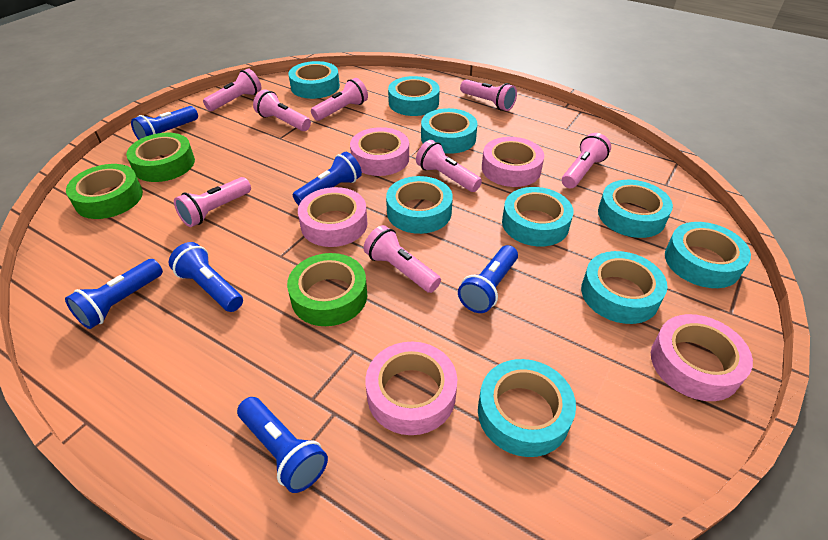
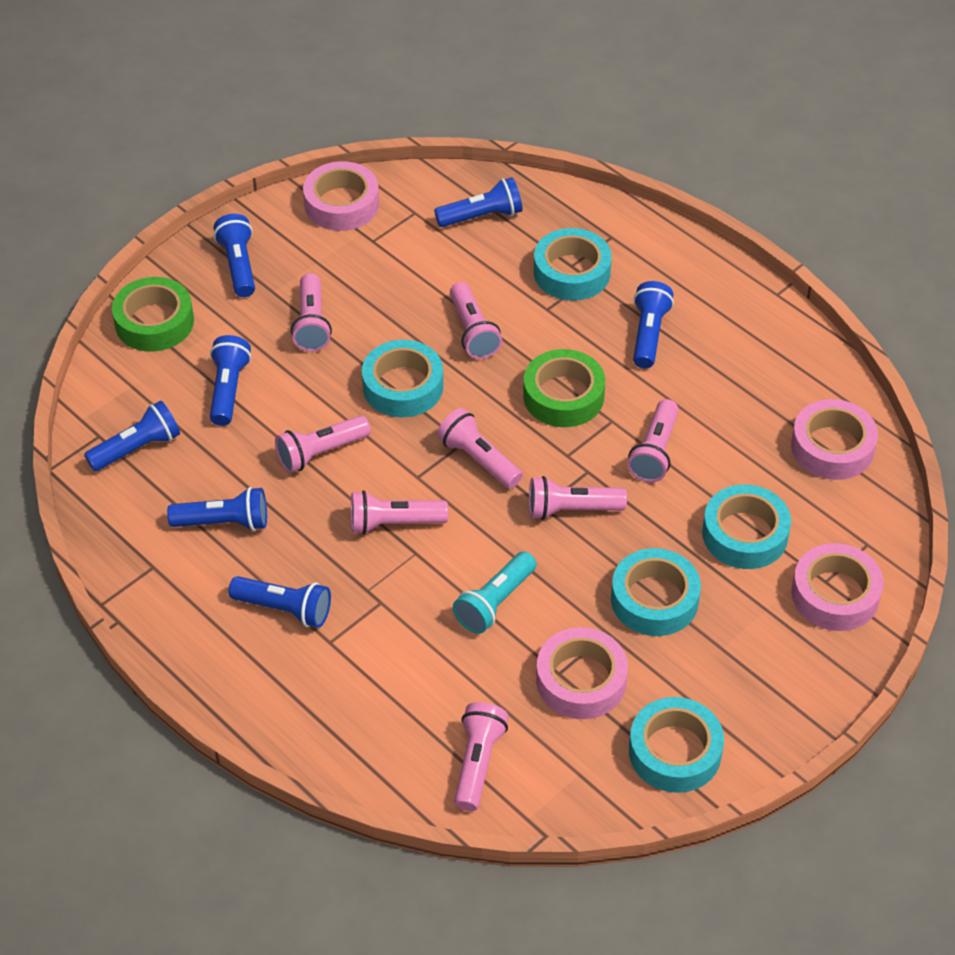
blue flashlight: 6 -> 7
green tape: 3 -> 2
pink tape: 5 -> 4
turquoise flashlight: 0 -> 1
turquoise tape: 9 -> 5

